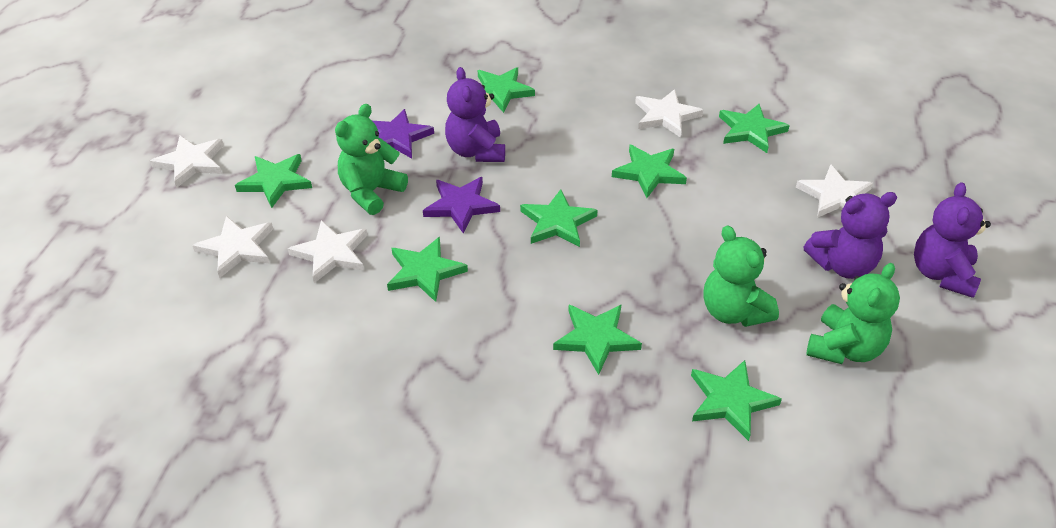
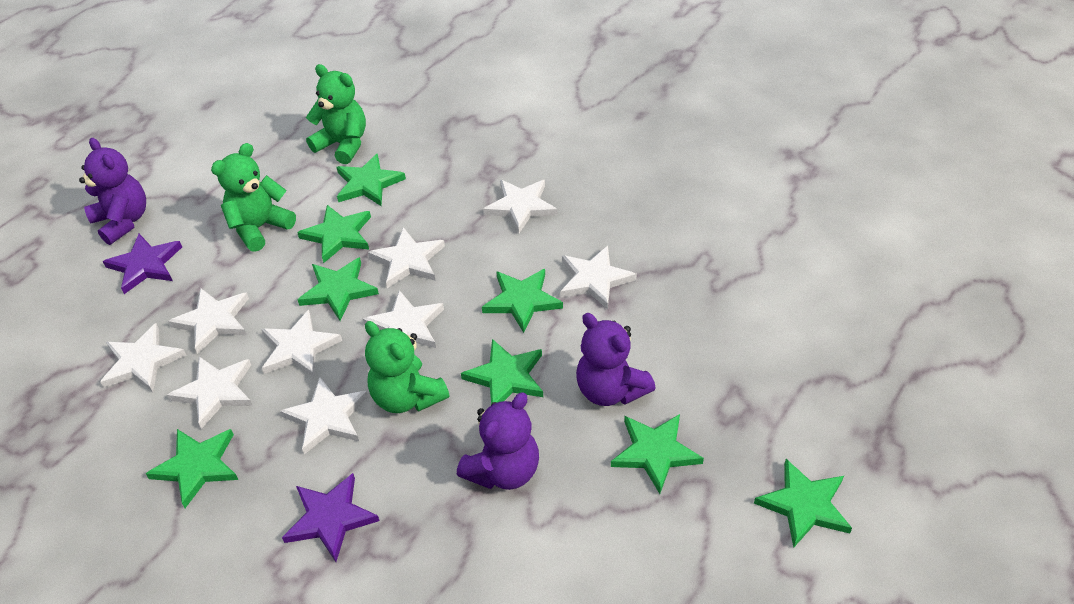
white star: 5 -> 9

